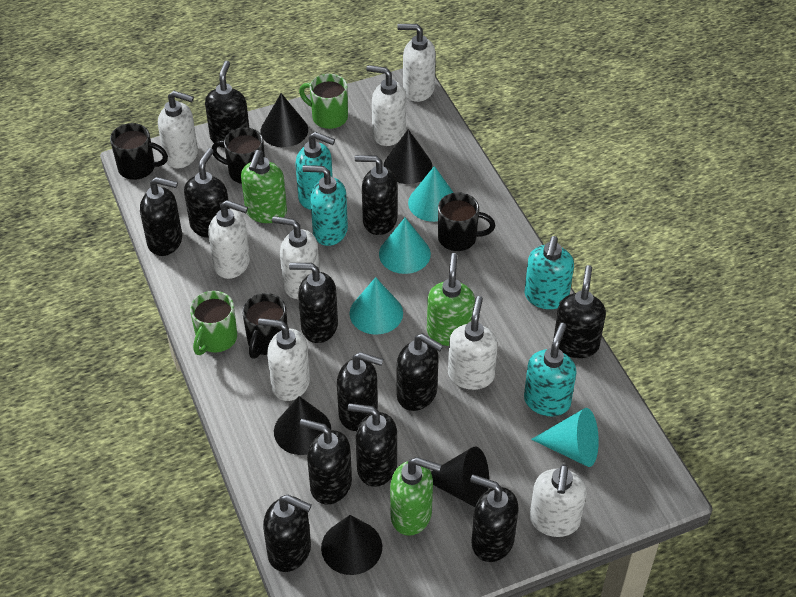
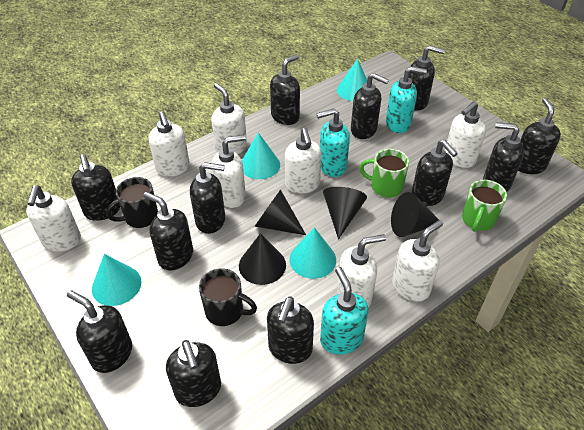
black cone: 5 -> 4
black mug: 4 -> 2
green soap dispenser: 3 -> 0
turquoise soap dispenser: 4 -> 3

